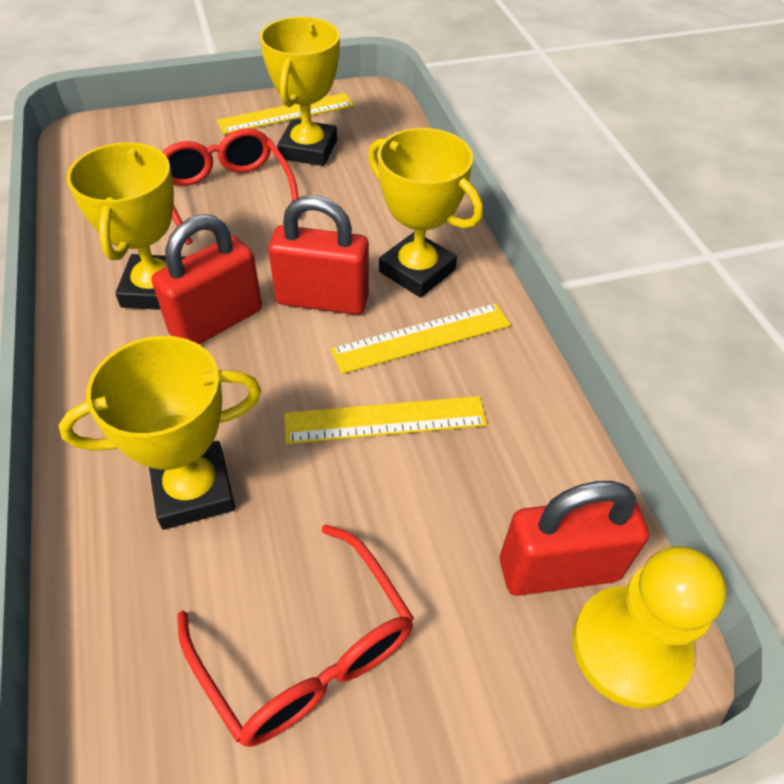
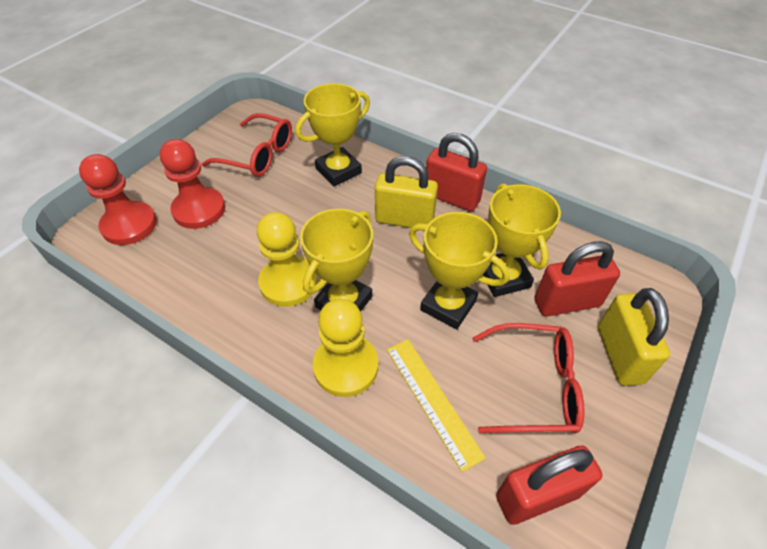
red pawn: 0 -> 2
yellow padlock: 0 -> 2
yellow pawn: 1 -> 2
yellow ruler: 3 -> 1

